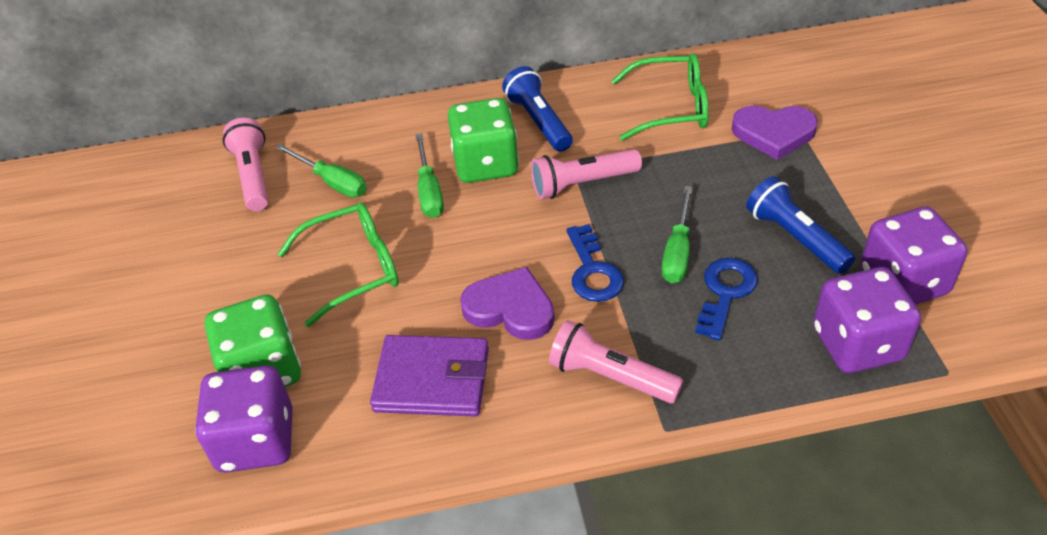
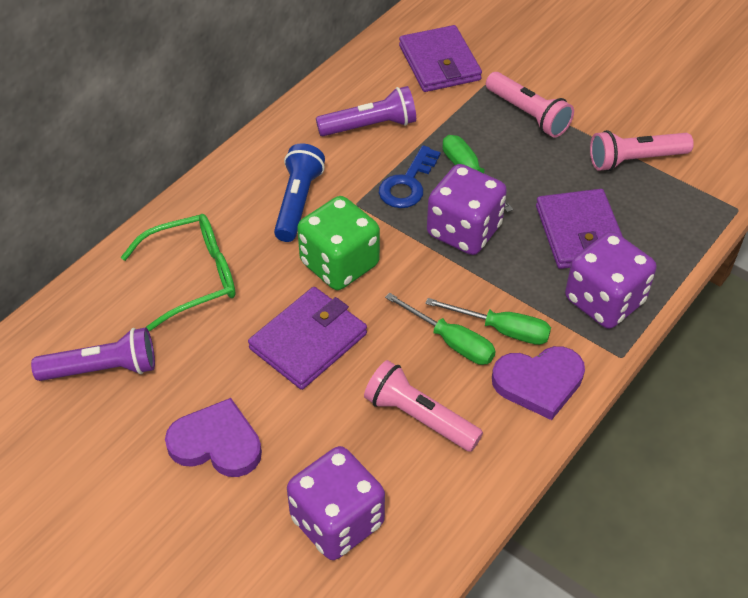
blue flashlight: 2 -> 1
blue key: 2 -> 1
green dice: 2 -> 1
green glasses: 2 -> 1
purple flashlight: 0 -> 2
purple wallet: 1 -> 3

